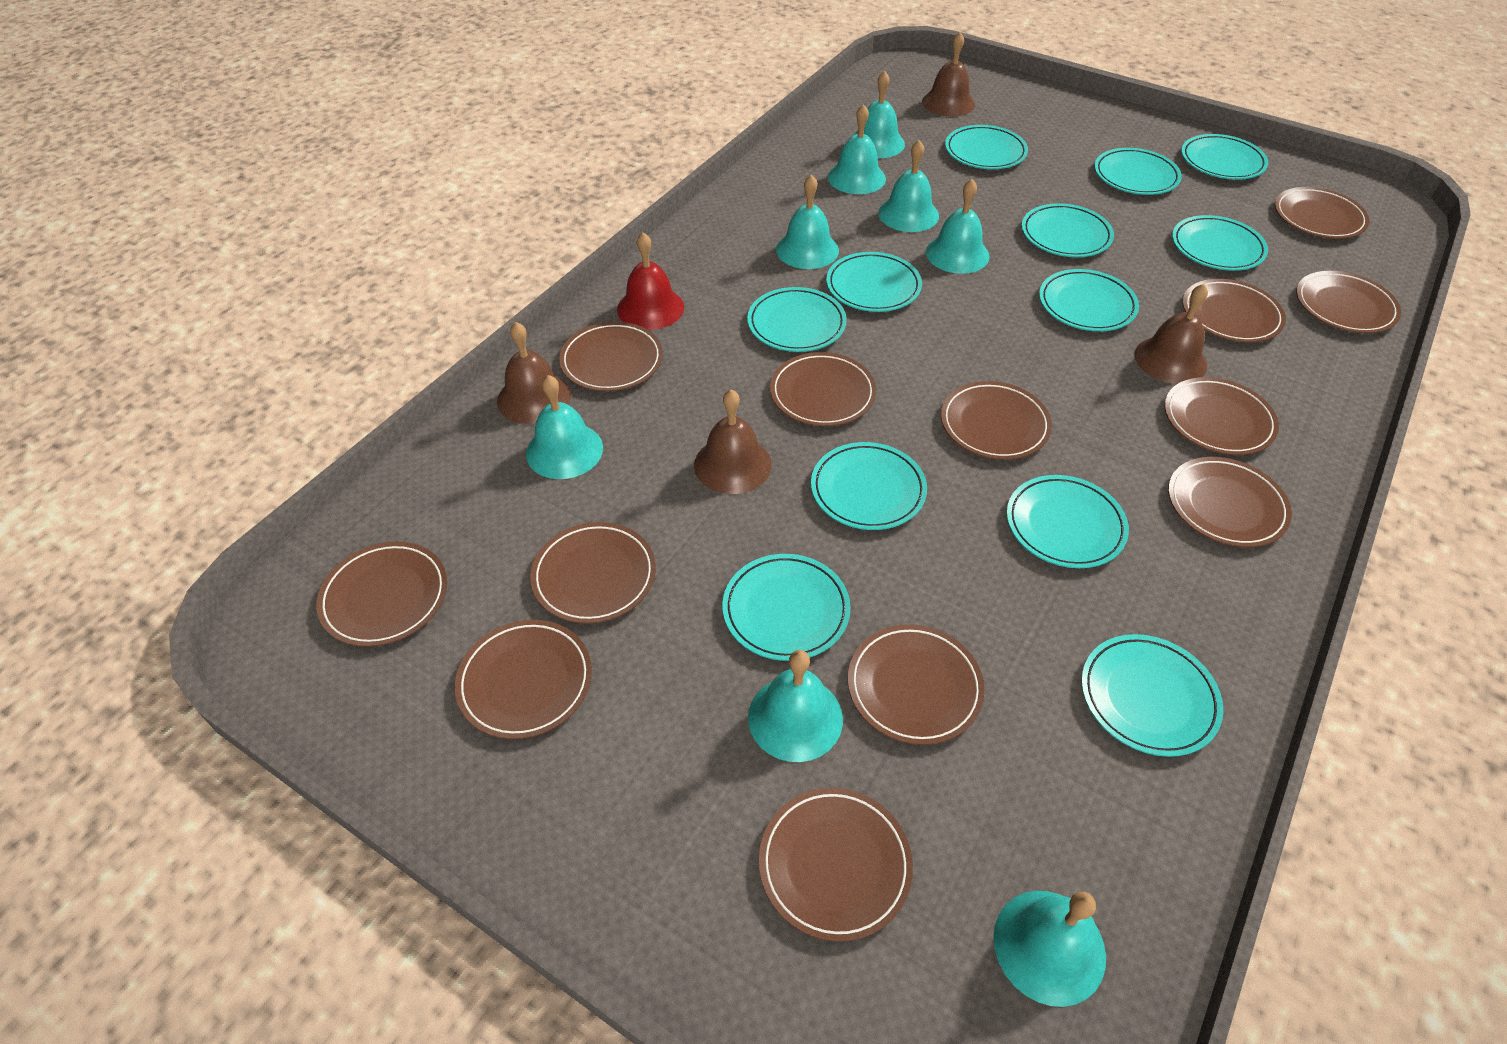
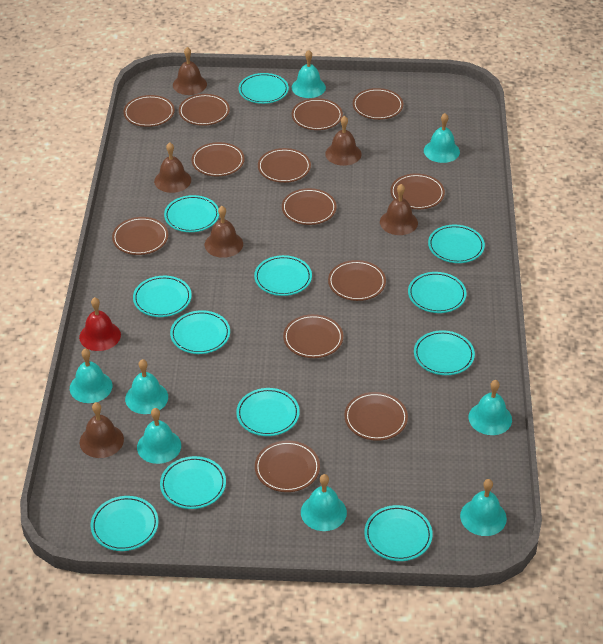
brown bell: 4 -> 6

